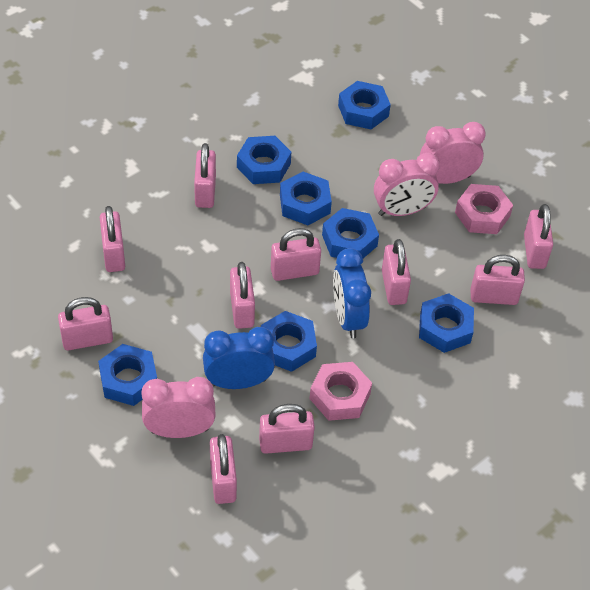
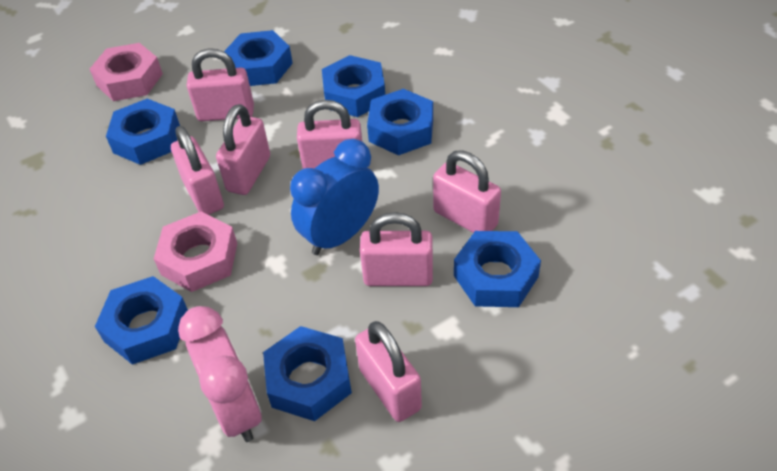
blue clock: 2 -> 1
pink clock: 3 -> 1
pink padlock: 10 -> 7

